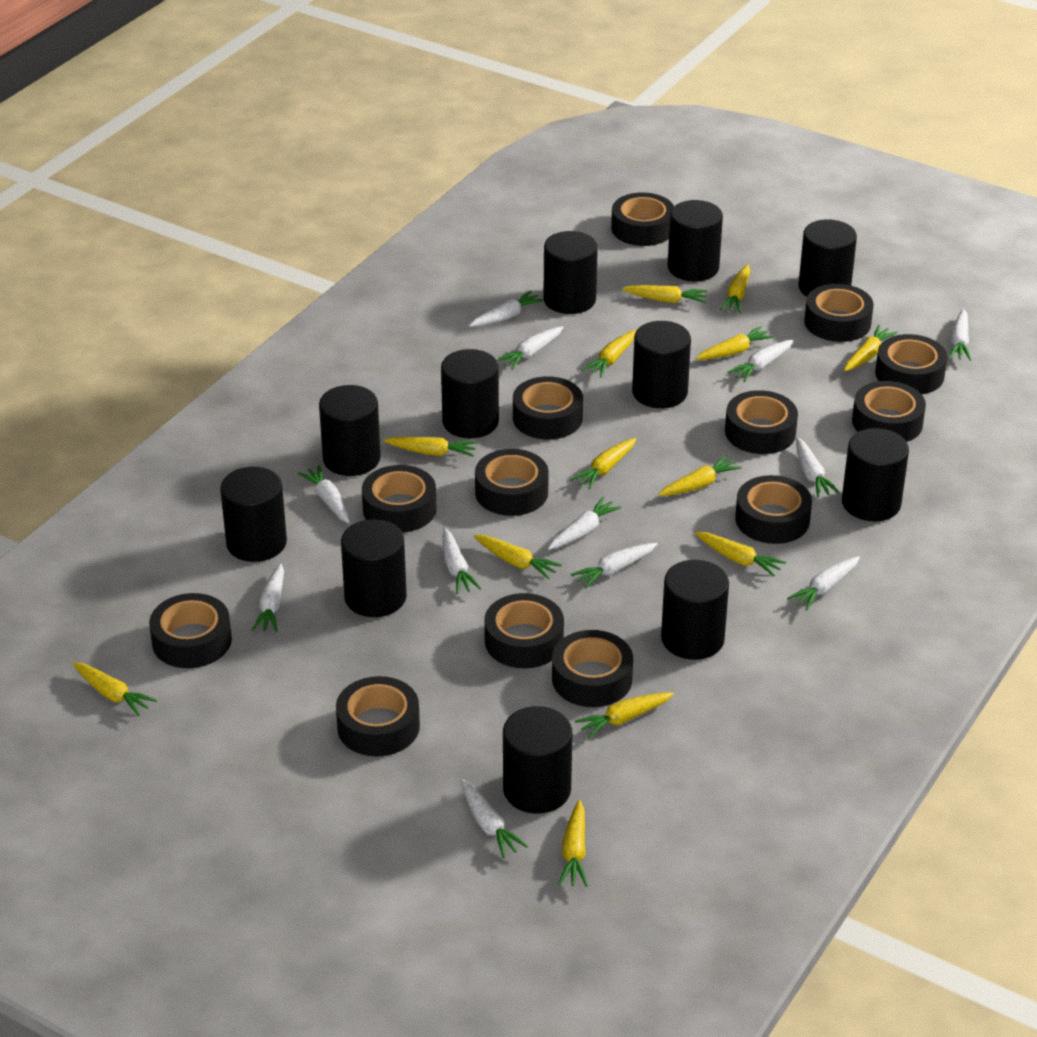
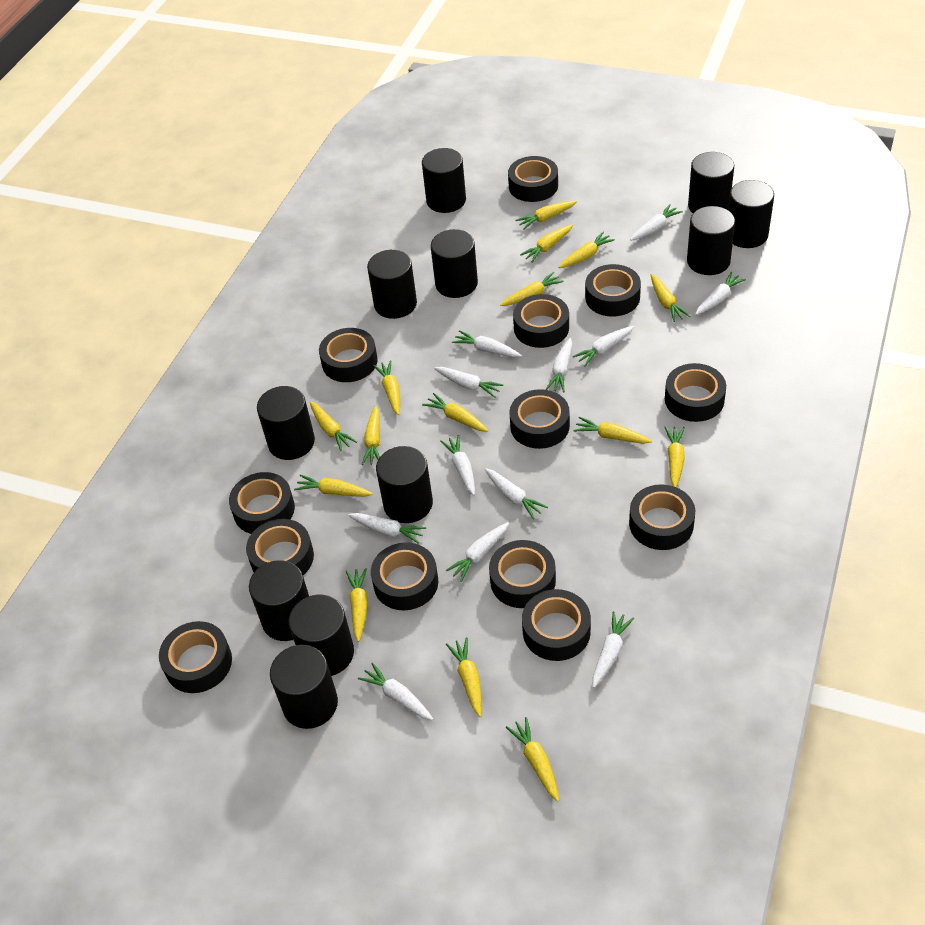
yellow carrot: 13 -> 15

